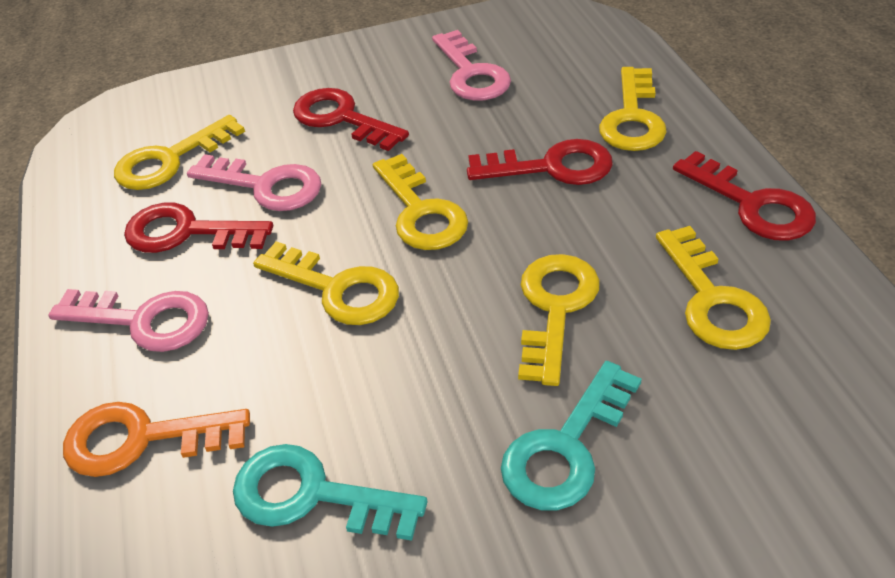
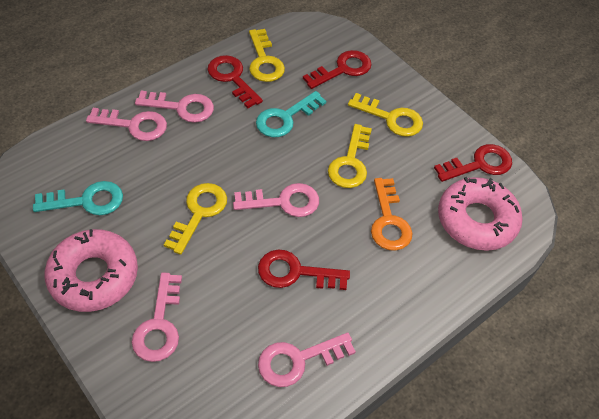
pink donut: 0 -> 2
pink key: 3 -> 5
yellow key: 6 -> 4

